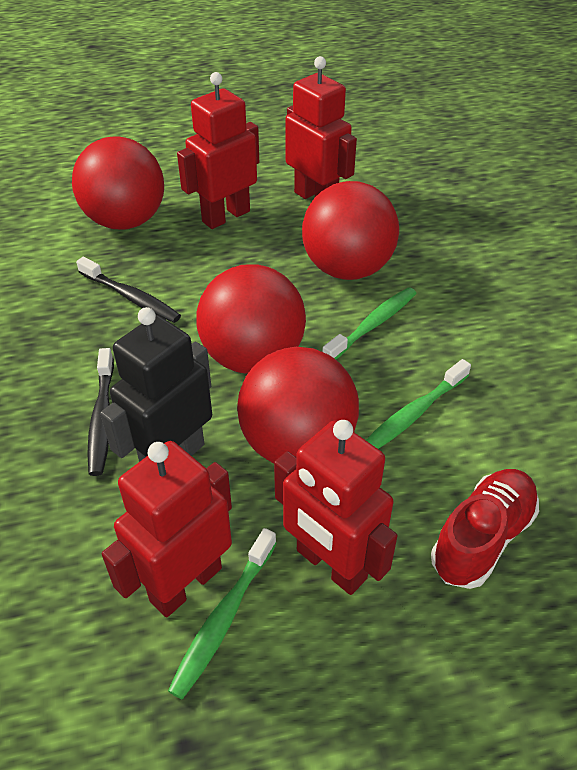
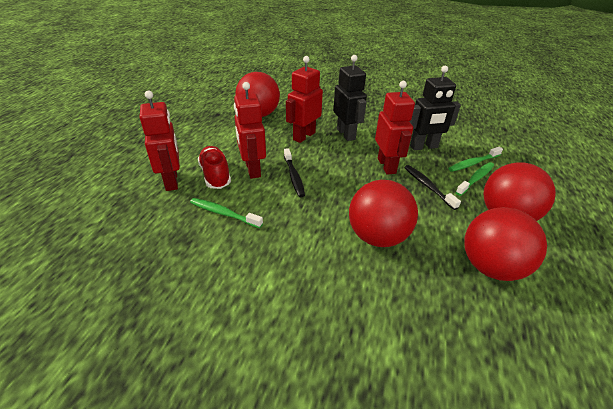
black robot: 1 -> 2

